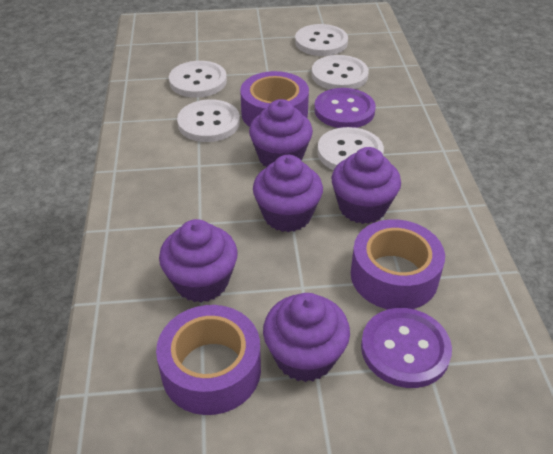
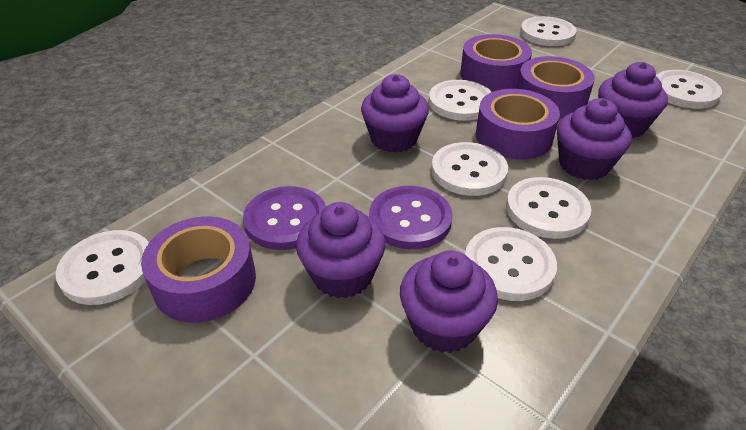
purple tape: 3 -> 4
white button: 5 -> 7

